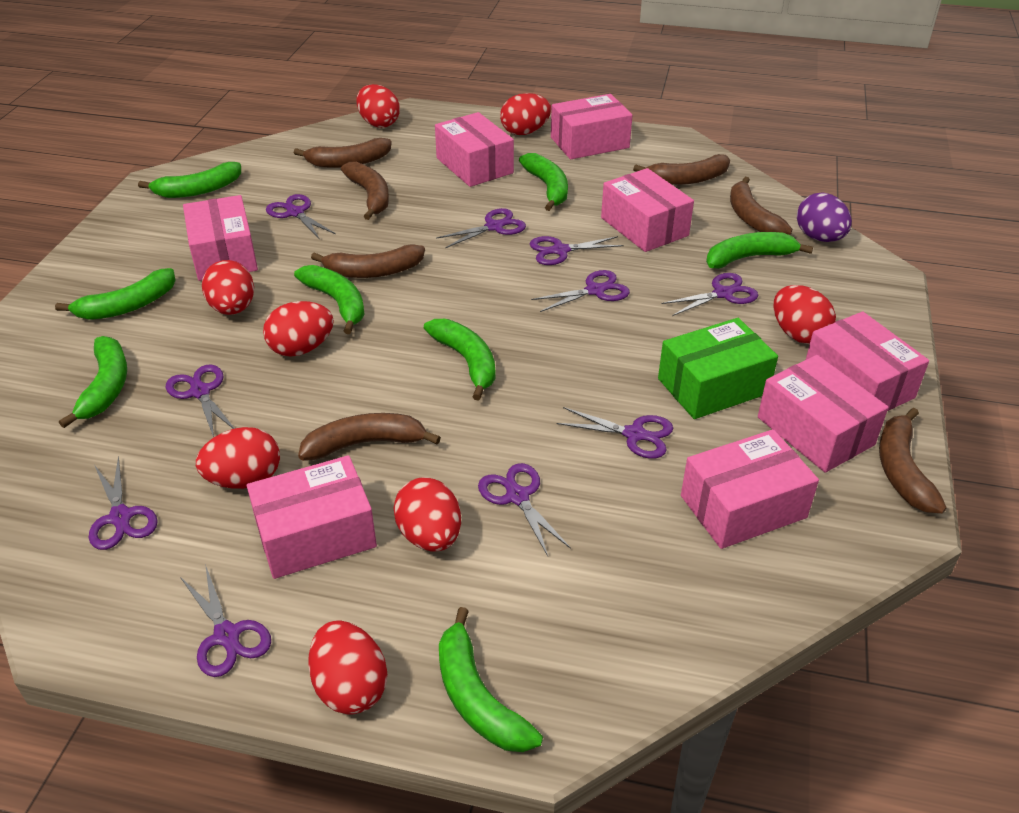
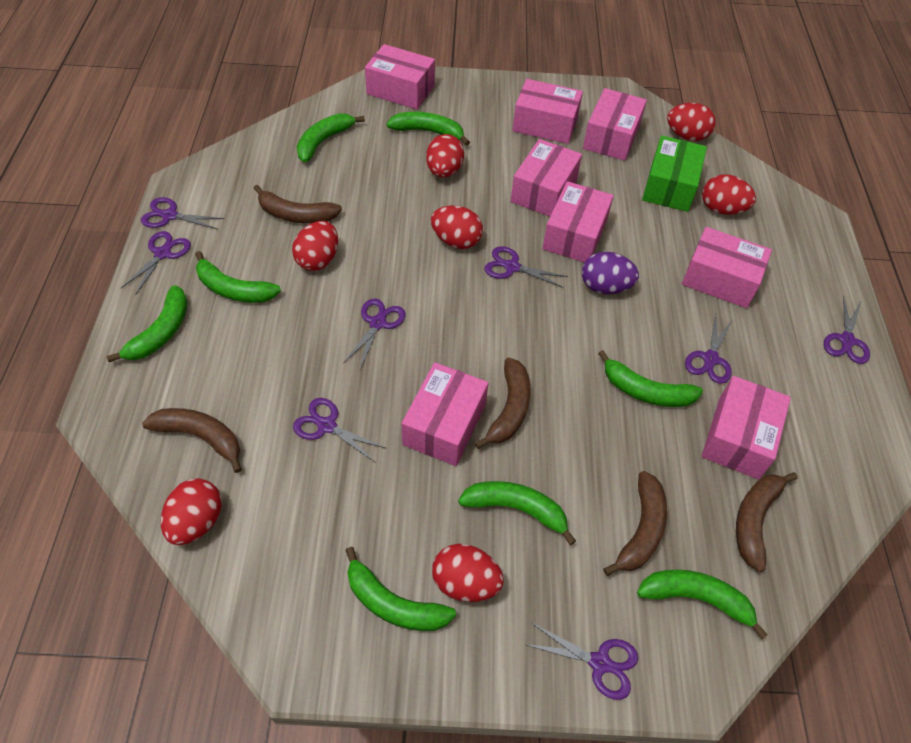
brown banana: 7 -> 5
purple scissors: 10 -> 8
red egg: 8 -> 7

